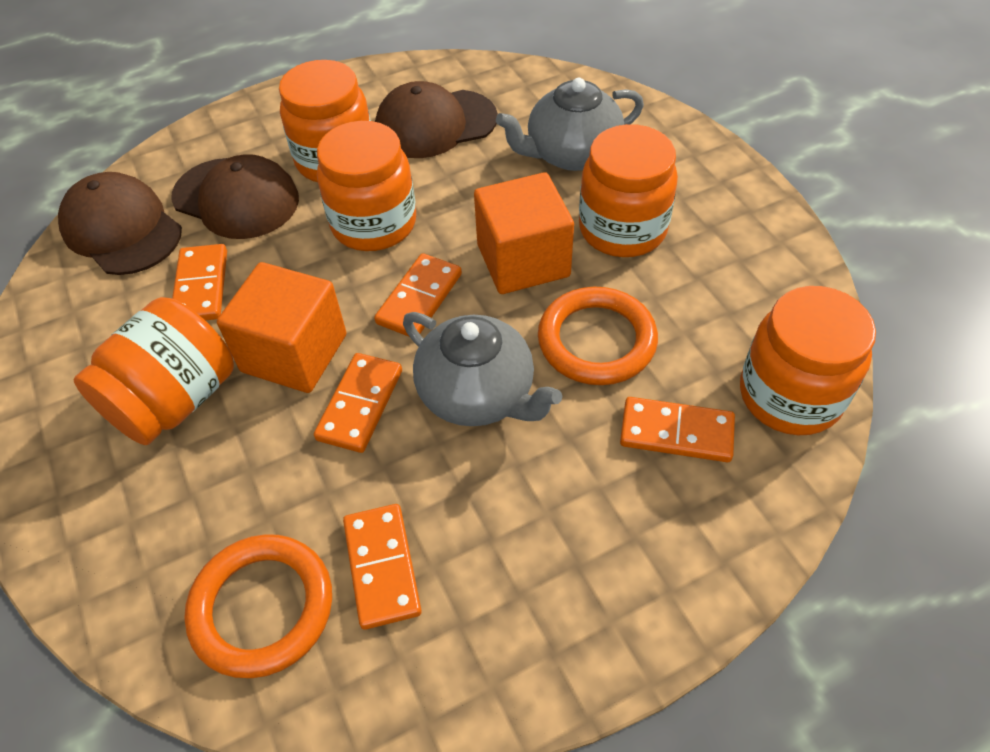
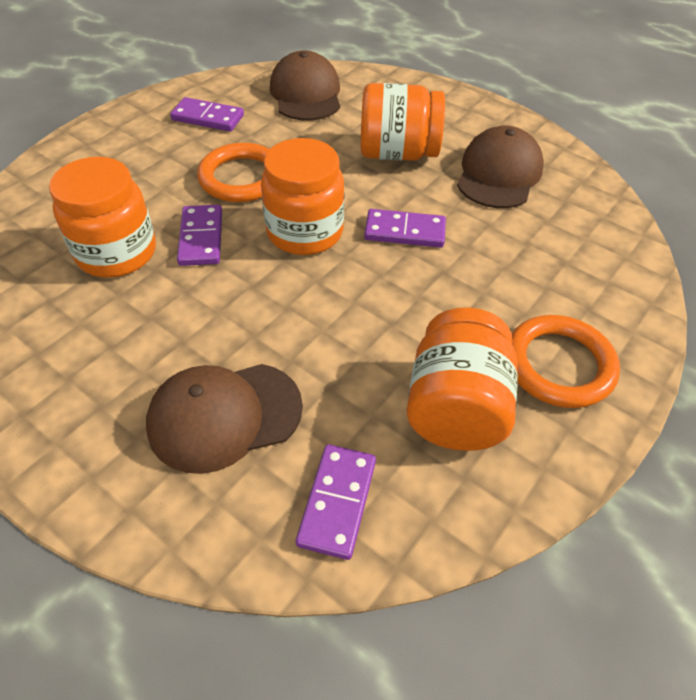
grey teapot: 2 -> 0
orange cube: 2 -> 0
orange domino: 5 -> 0
orange jar: 5 -> 4
purple domino: 0 -> 4

